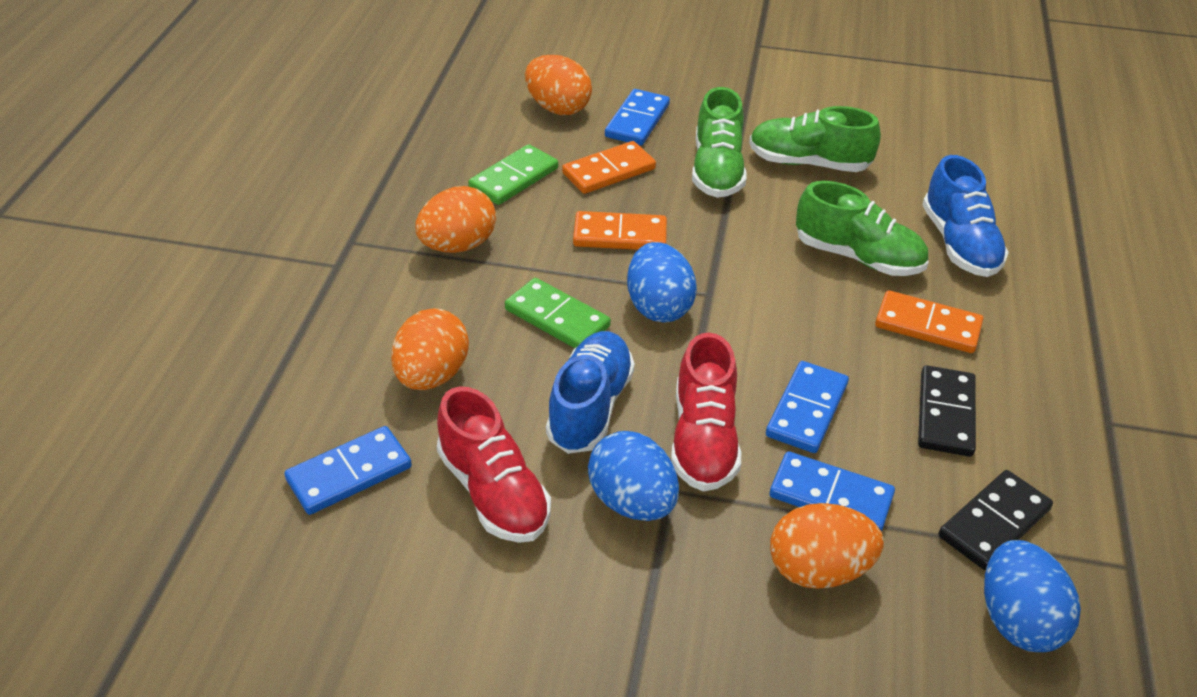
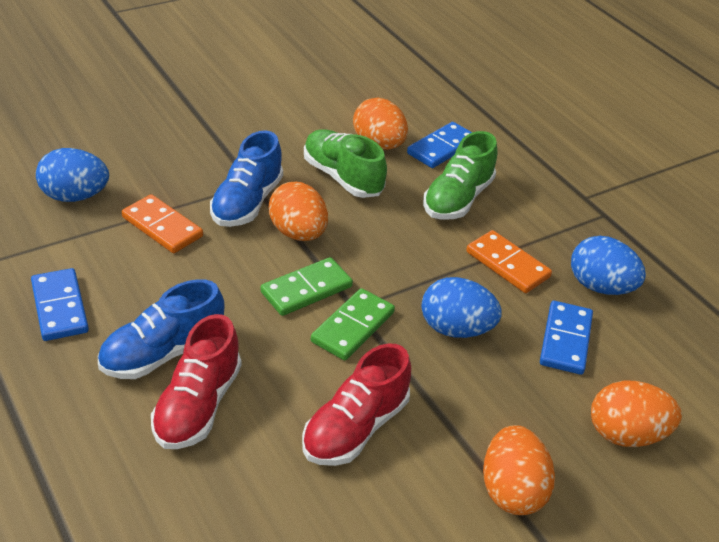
black domino: 2 -> 0
blue domino: 4 -> 3
green shoe: 3 -> 2
orange domino: 3 -> 2

